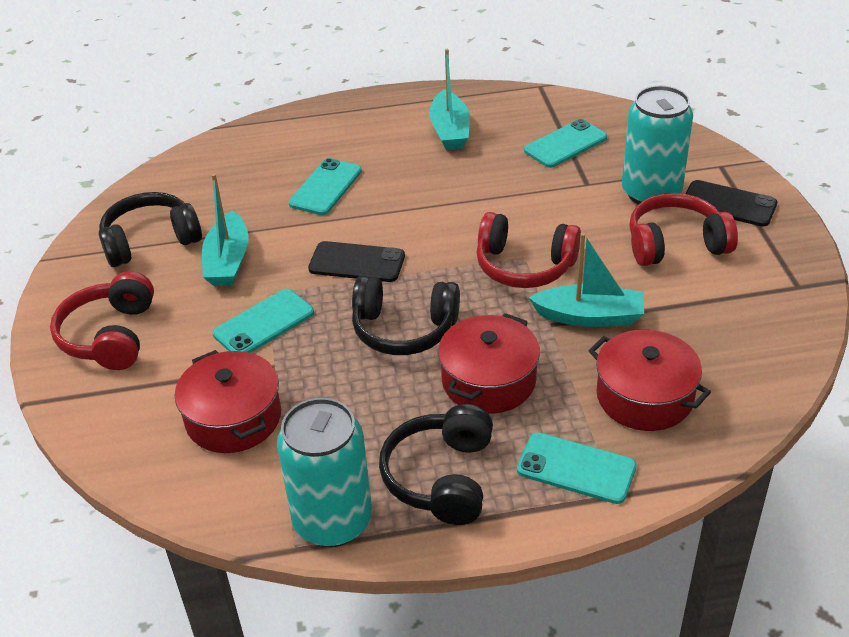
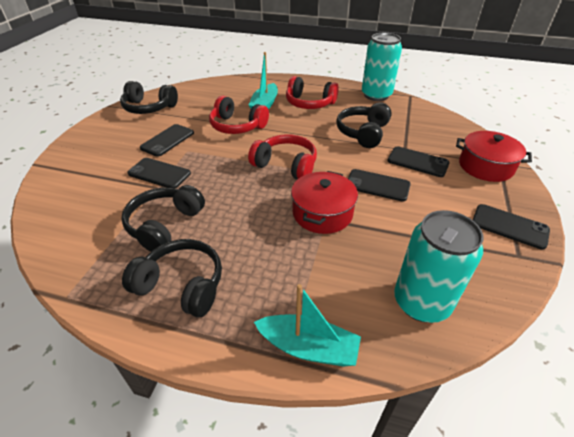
black headphones: 3 -> 4
black phone: 2 -> 5
red pot: 3 -> 2
turquoise boat: 3 -> 2
turquoise phone: 4 -> 0

